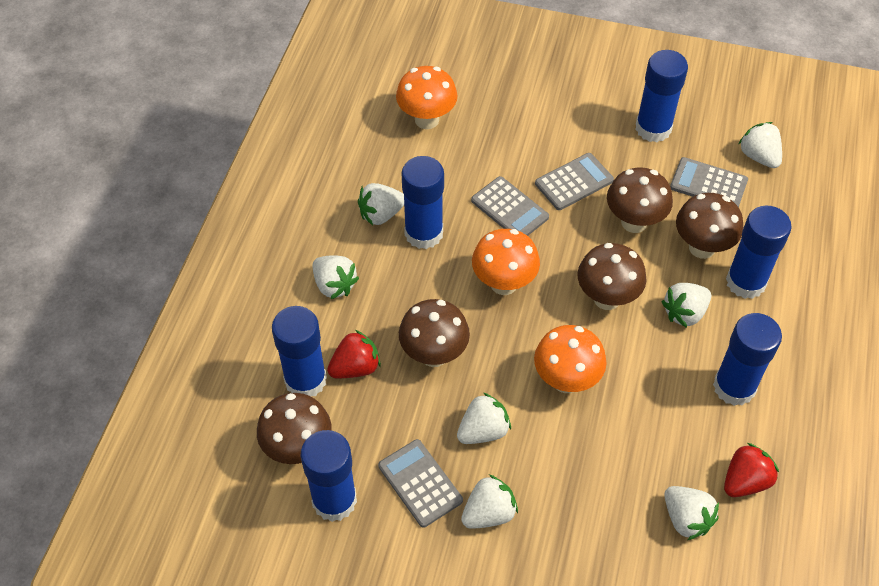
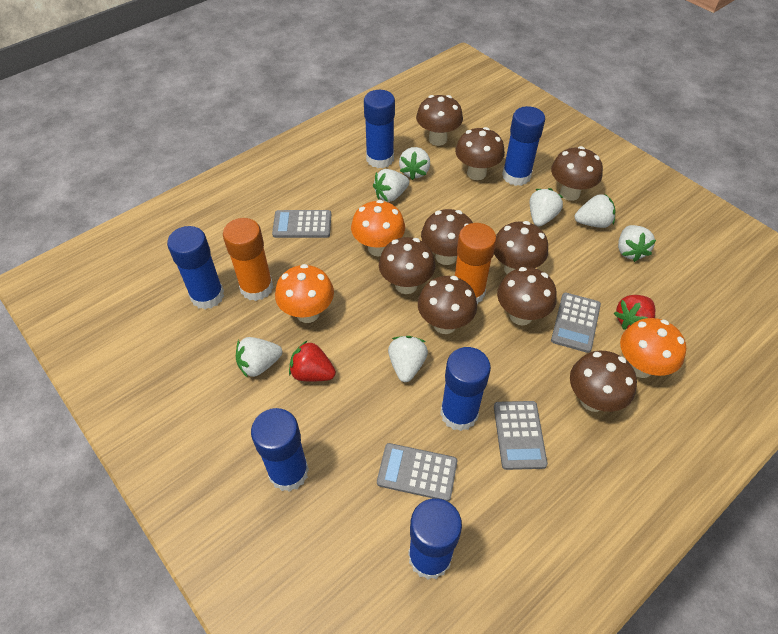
brown mushroom: 5 -> 9
orange glue stick: 0 -> 2

